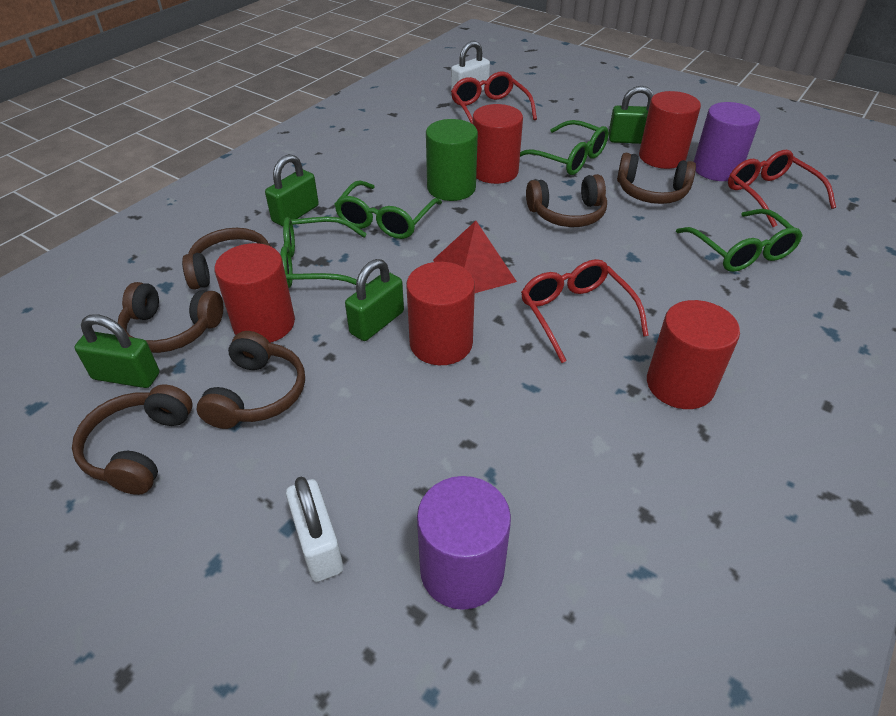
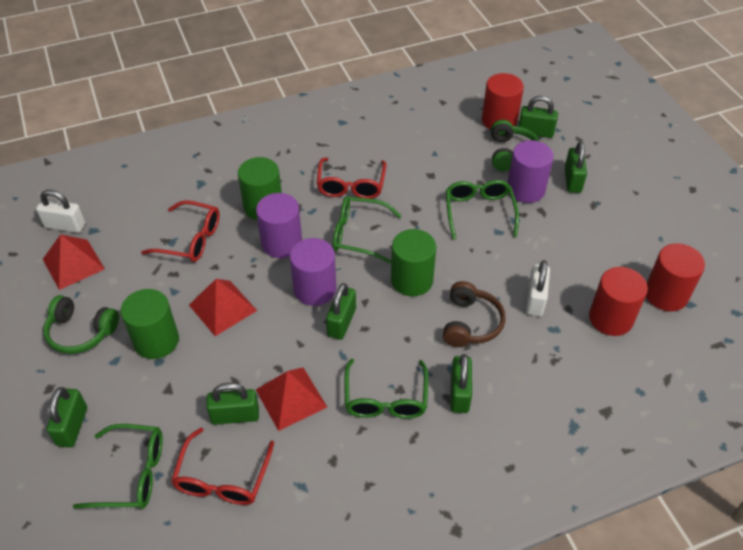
brown headphones: 6 -> 1
green cylinder: 1 -> 3
green headphones: 0 -> 2
green padlock: 4 -> 6
purple cylinder: 2 -> 3
red cylinder: 5 -> 3
red pyramid: 1 -> 3

